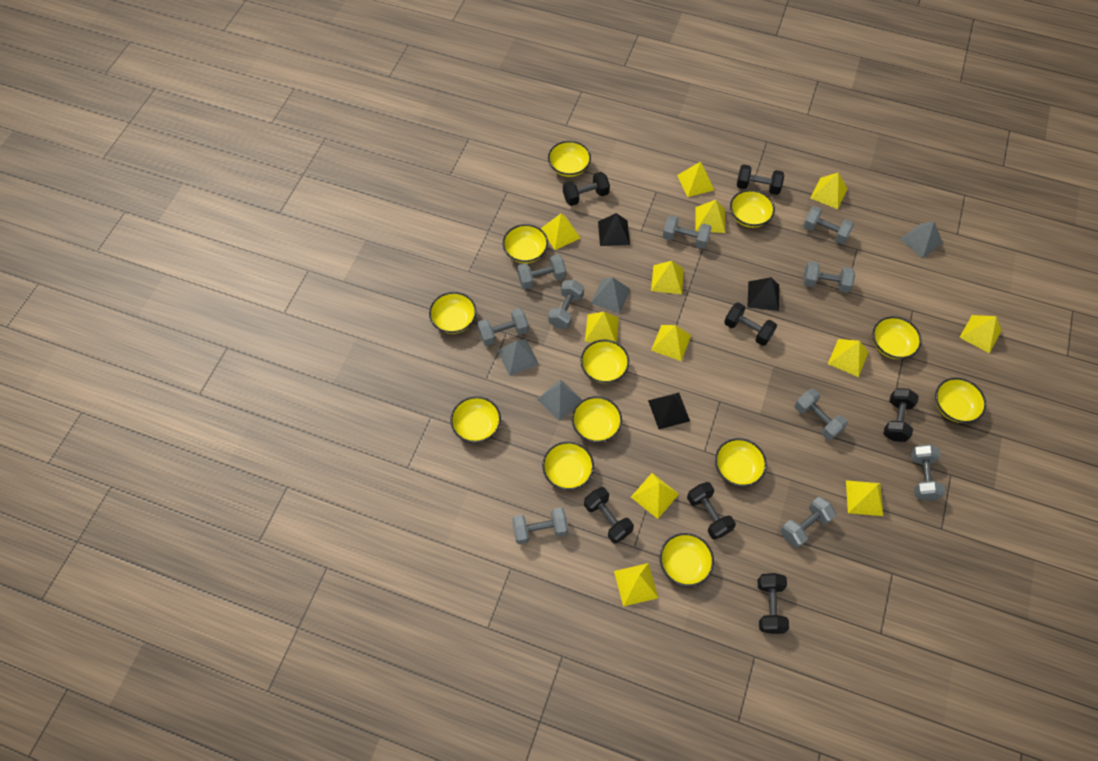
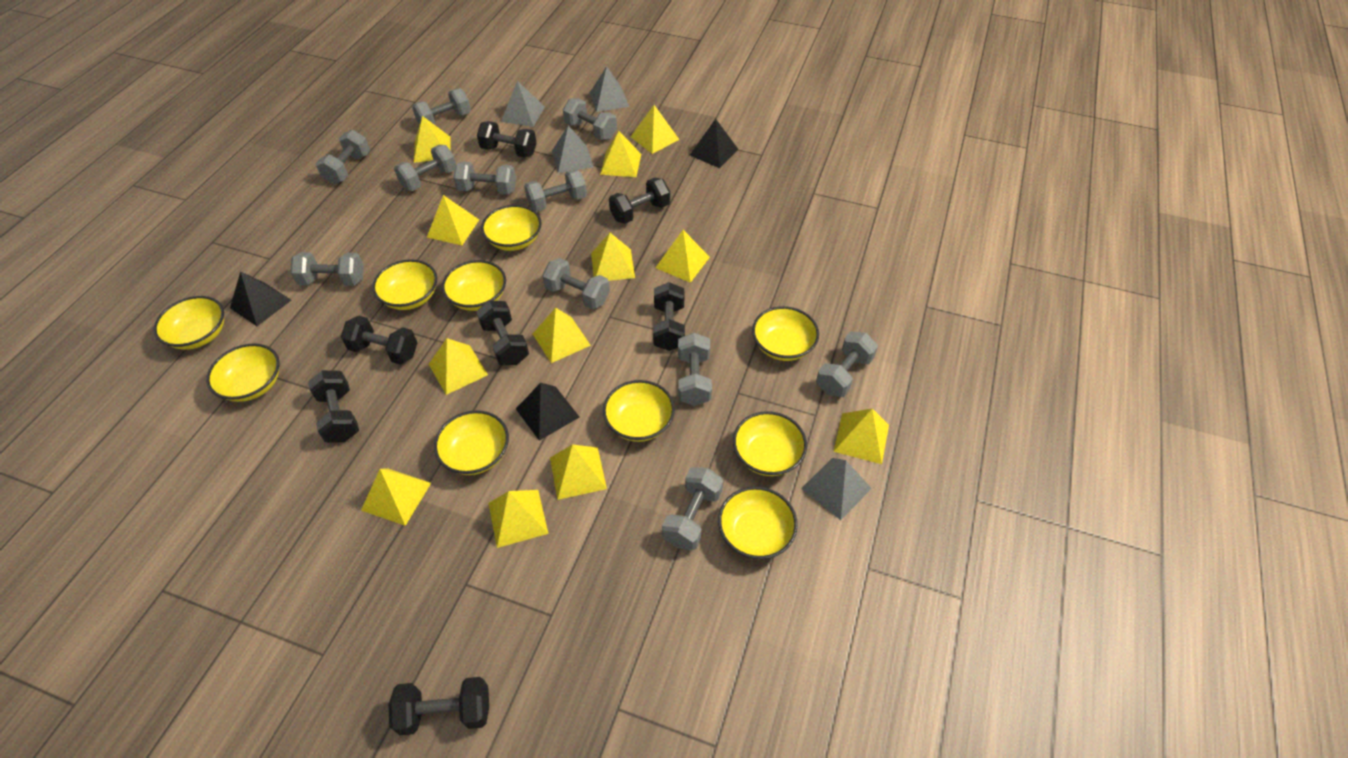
grey dumbbell: 10 -> 11
yellow bowl: 12 -> 10

